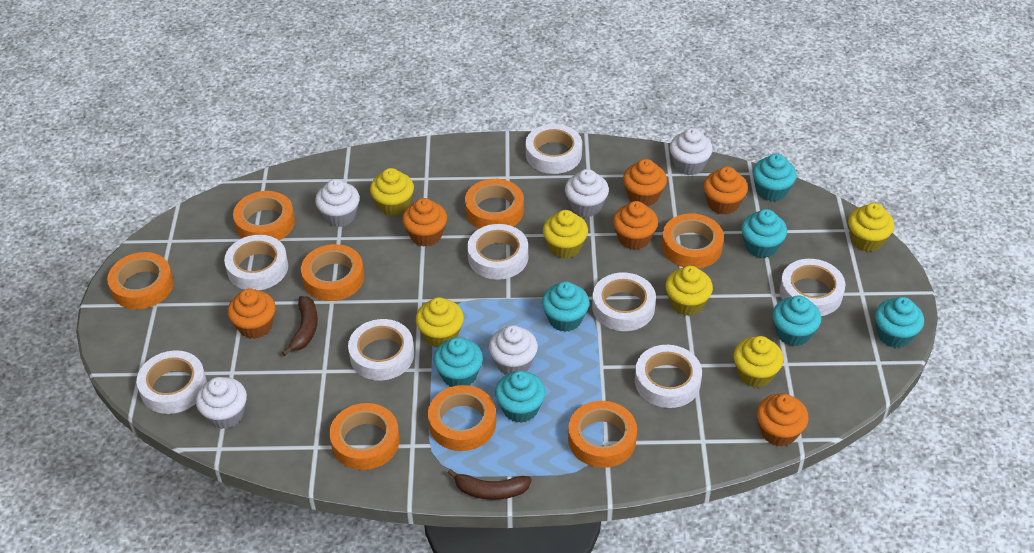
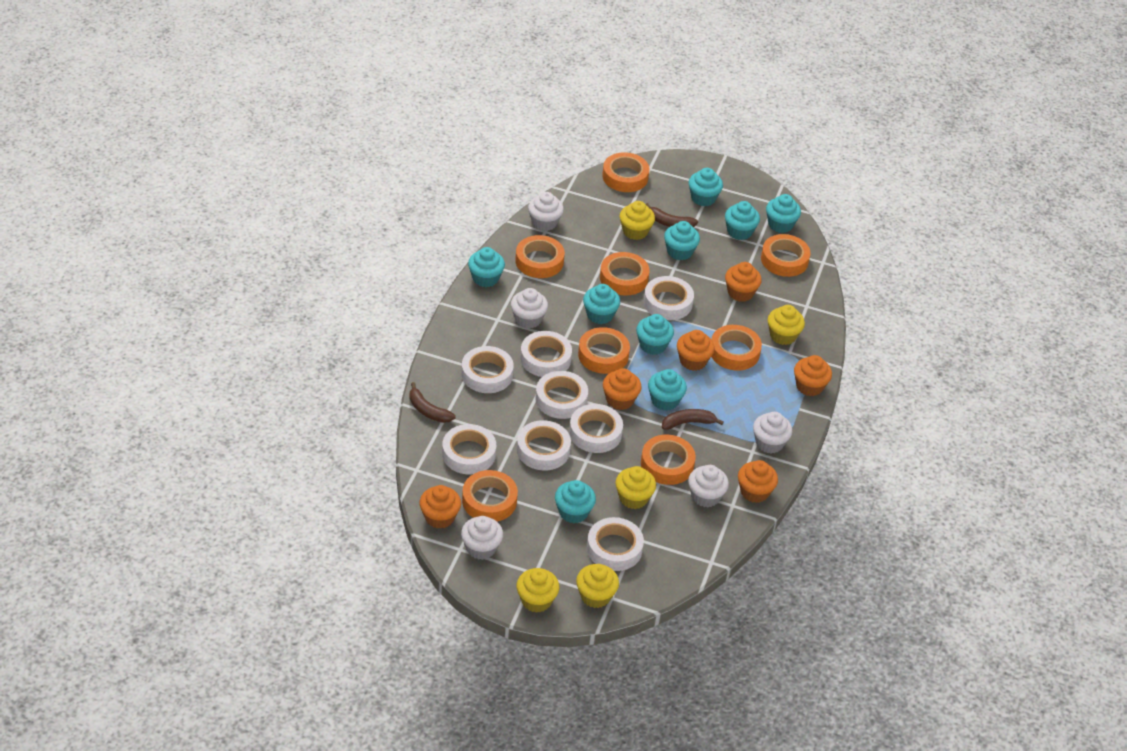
brown banana: 2 -> 3
turquoise cupcake: 7 -> 9
yellow cupcake: 6 -> 5

